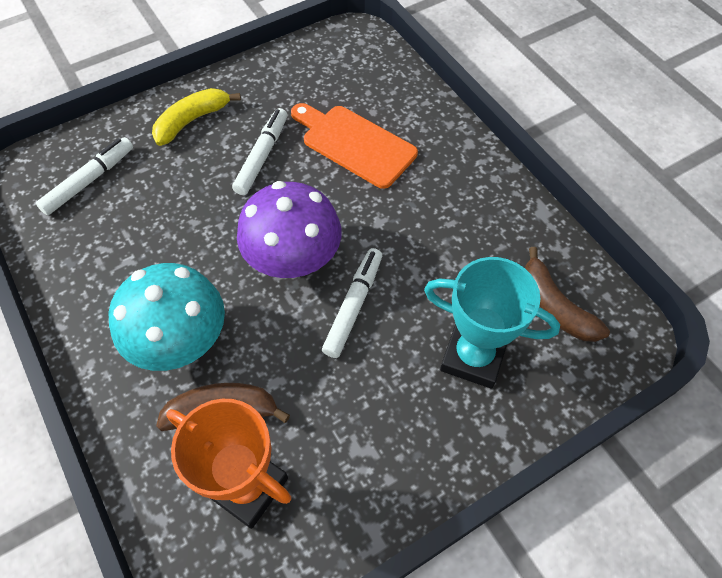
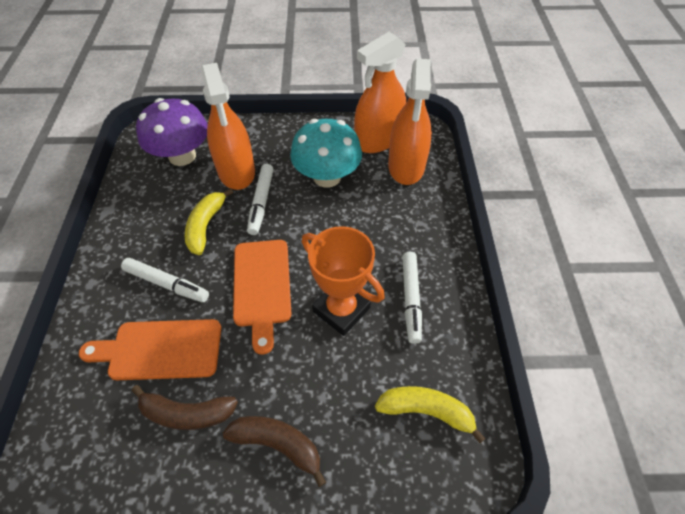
orange cutting board: 1 -> 2
orange spray bottle: 0 -> 3
turquoise trophy: 1 -> 0
yellow banana: 1 -> 2

